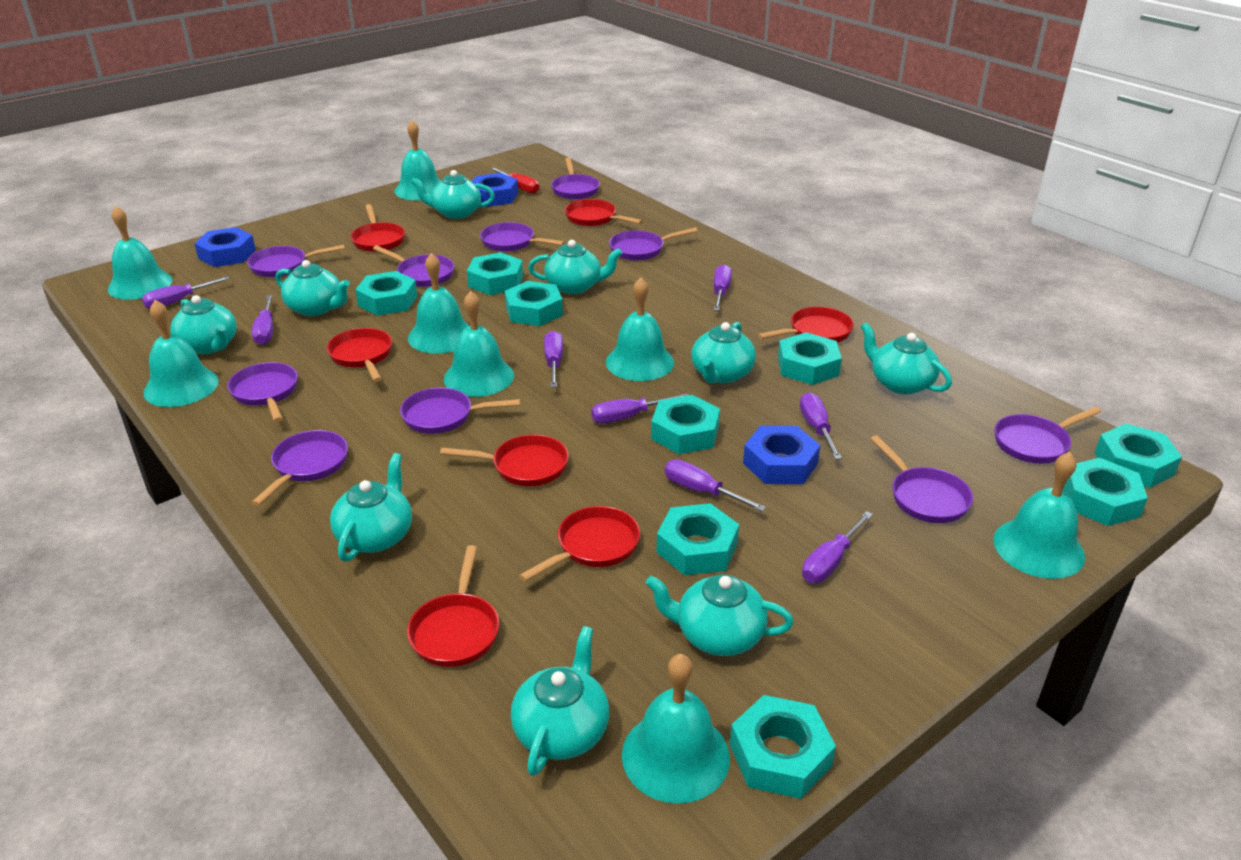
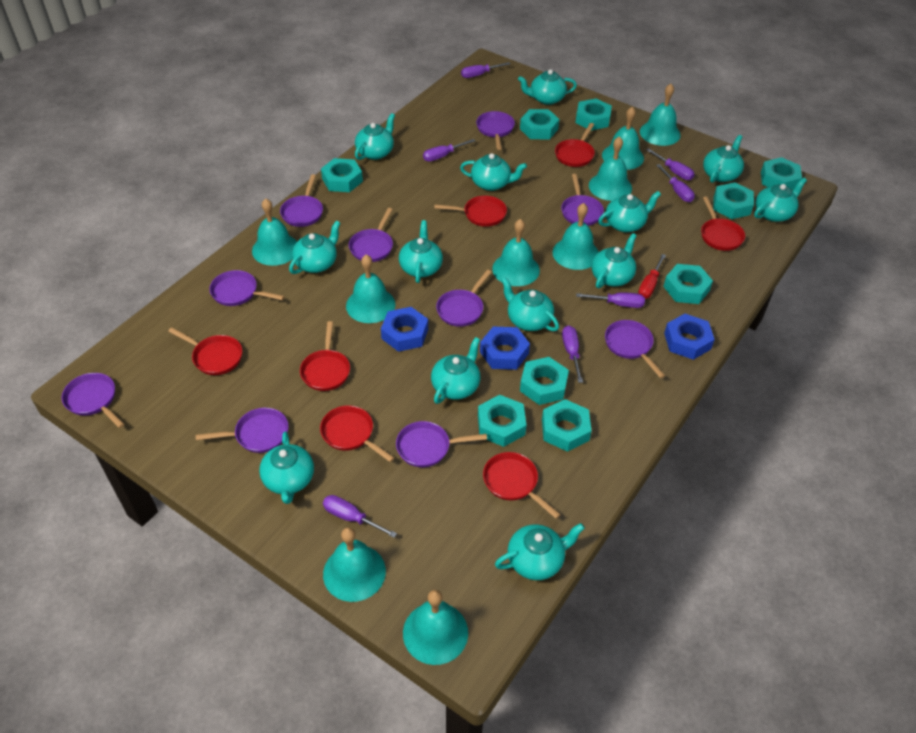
purple screwdriver: 8 -> 7
turquoise bell: 8 -> 9
turquoise teapot: 9 -> 13

